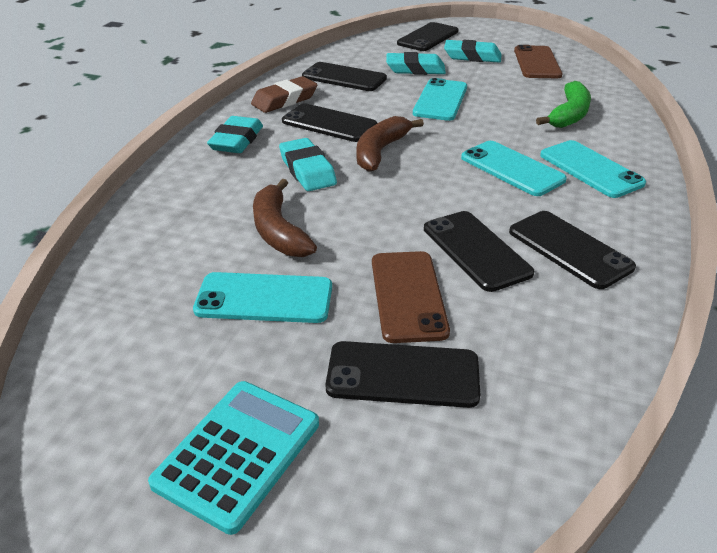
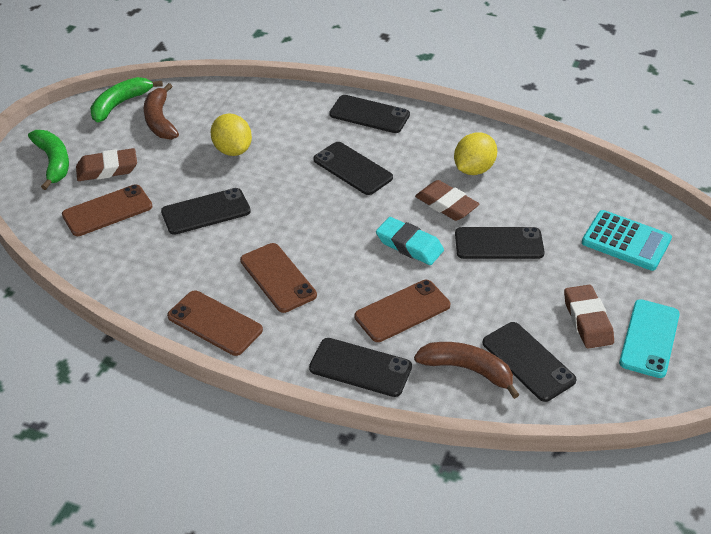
brown eraser: 1 -> 3
brown phone: 2 -> 4
green banana: 1 -> 2
turquoise eraser: 4 -> 1
turquoise phone: 4 -> 1
yellow lemon: 0 -> 2

